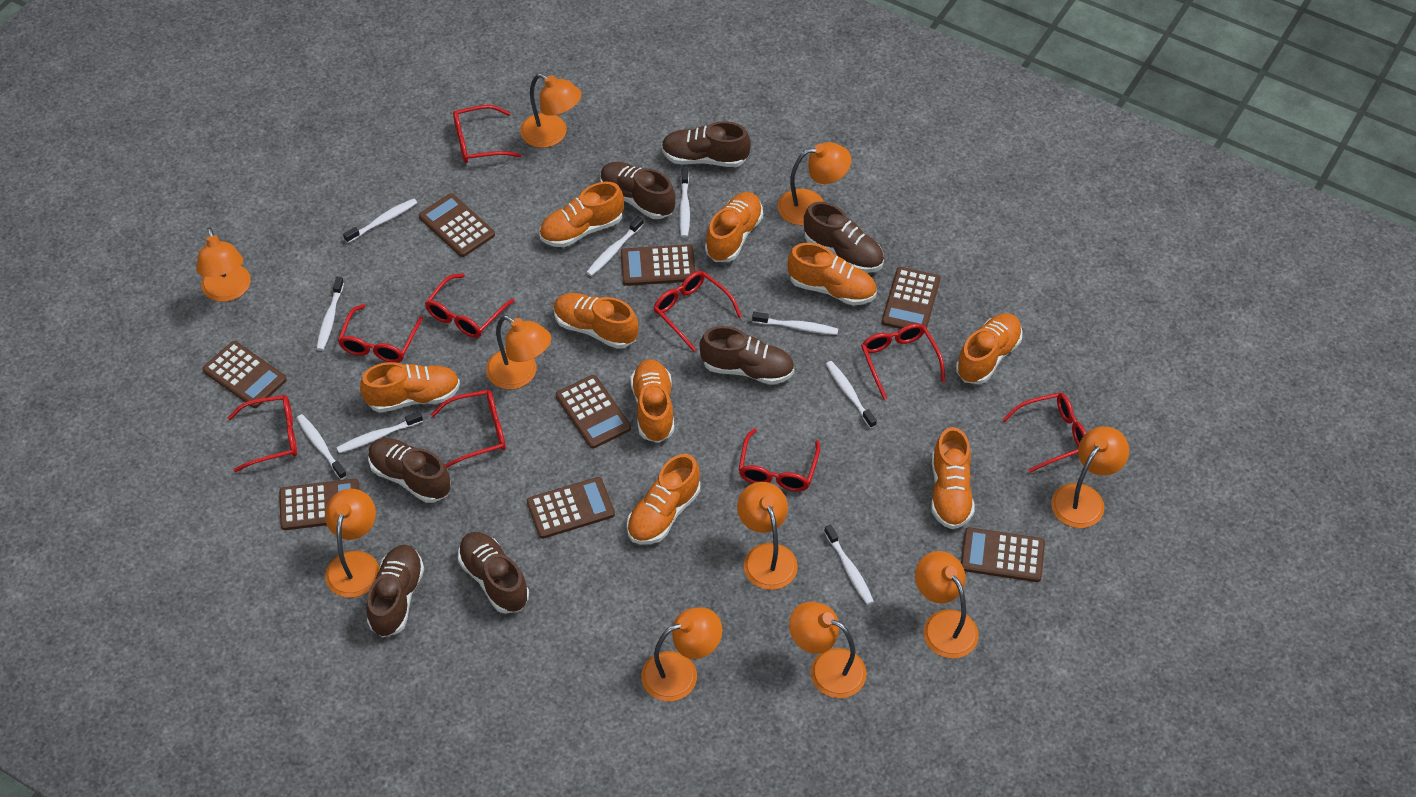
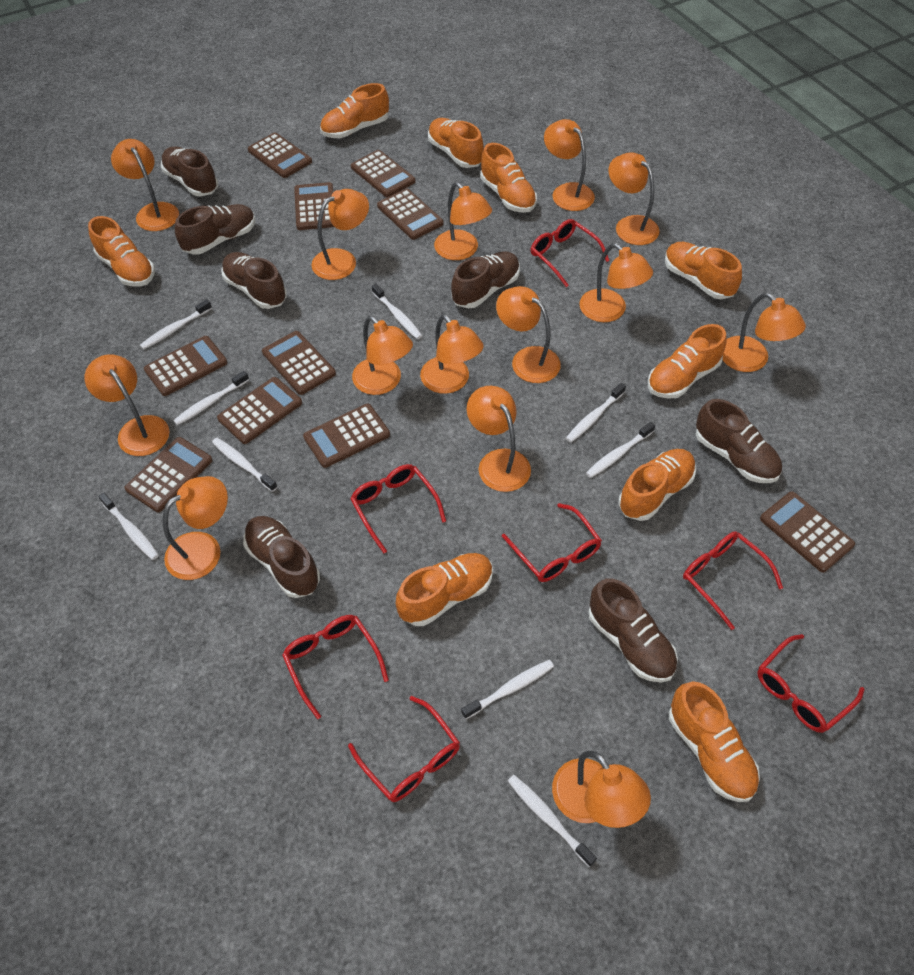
brown calculator: 8 -> 10
orange lamp: 10 -> 14
red glasses: 9 -> 7

